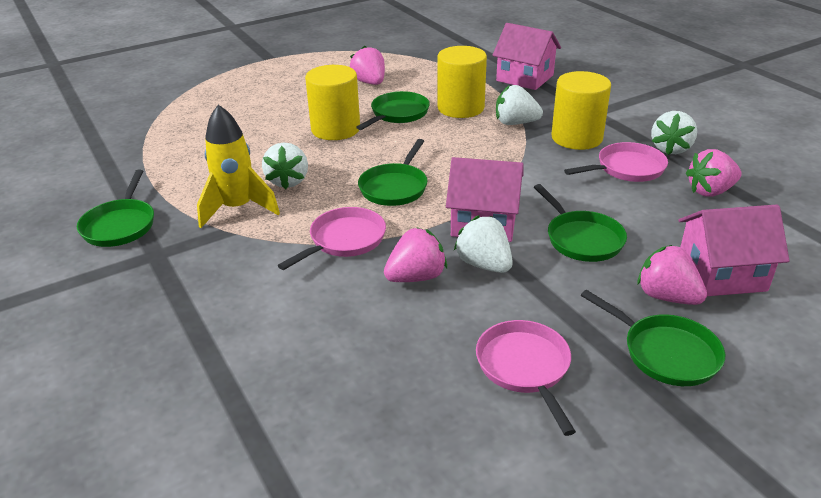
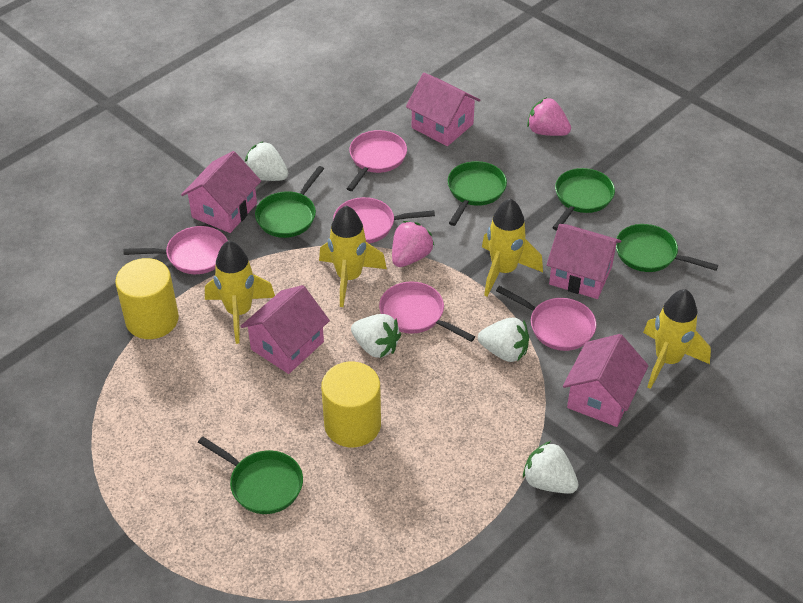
pink house: 3 -> 5
pink pan: 3 -> 5
pink strawberry: 4 -> 2
yellow cylinder: 3 -> 2
yellow rocket: 1 -> 4

